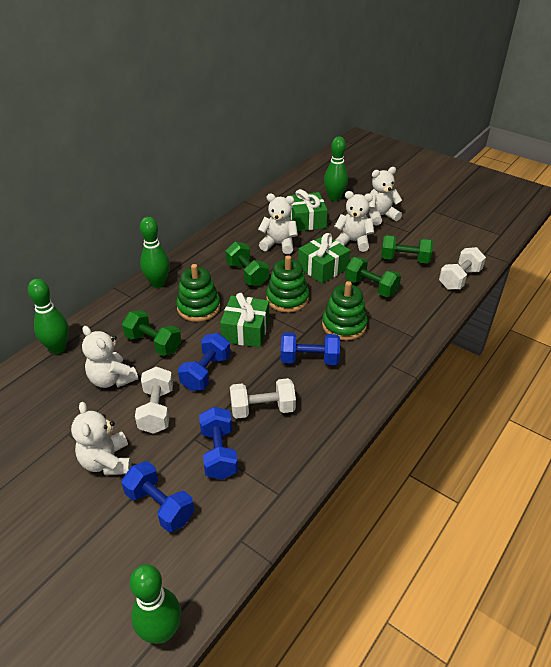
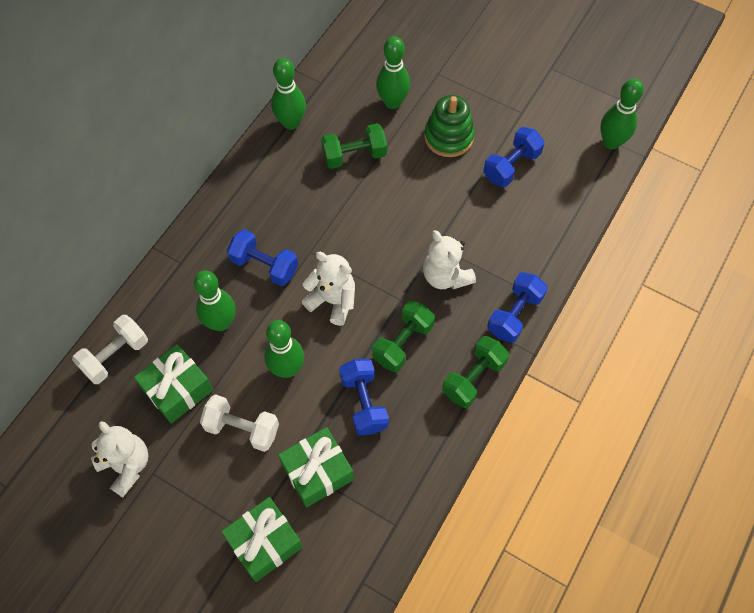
green bowling pin: 4 -> 5
green dumbbell: 4 -> 3
green stacking toy: 3 -> 1
white dumbbell: 3 -> 2
white teddy bear: 5 -> 3

